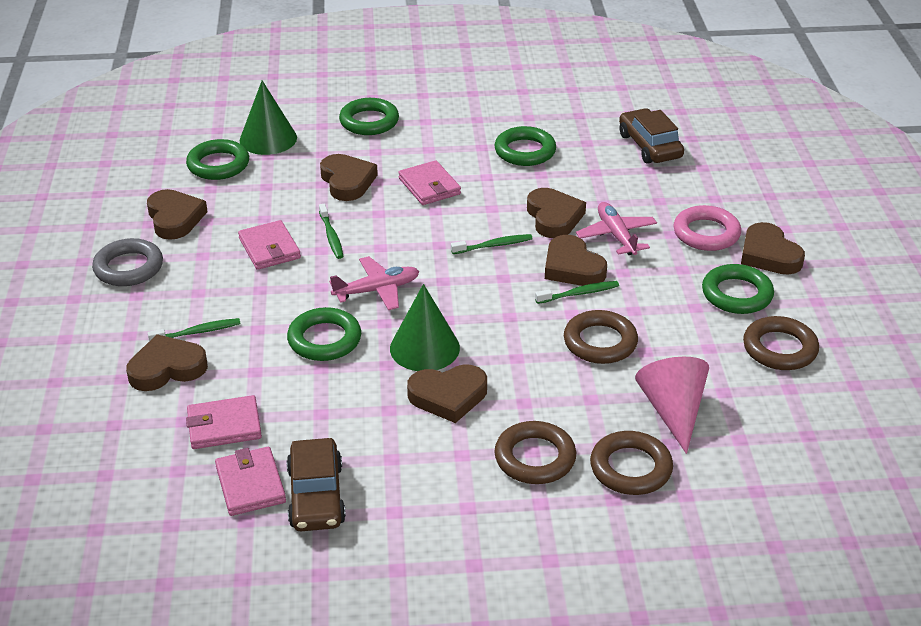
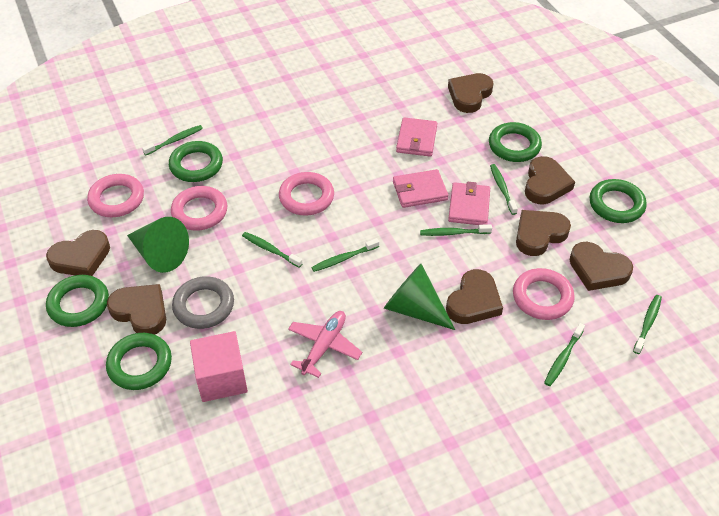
brown car: 2 -> 0
brown ring: 4 -> 0
green toothbrush: 4 -> 7
pink cone: 1 -> 0
pink cube: 0 -> 1
pink plane: 2 -> 1
pink ring: 1 -> 4
pink wallet: 4 -> 3

